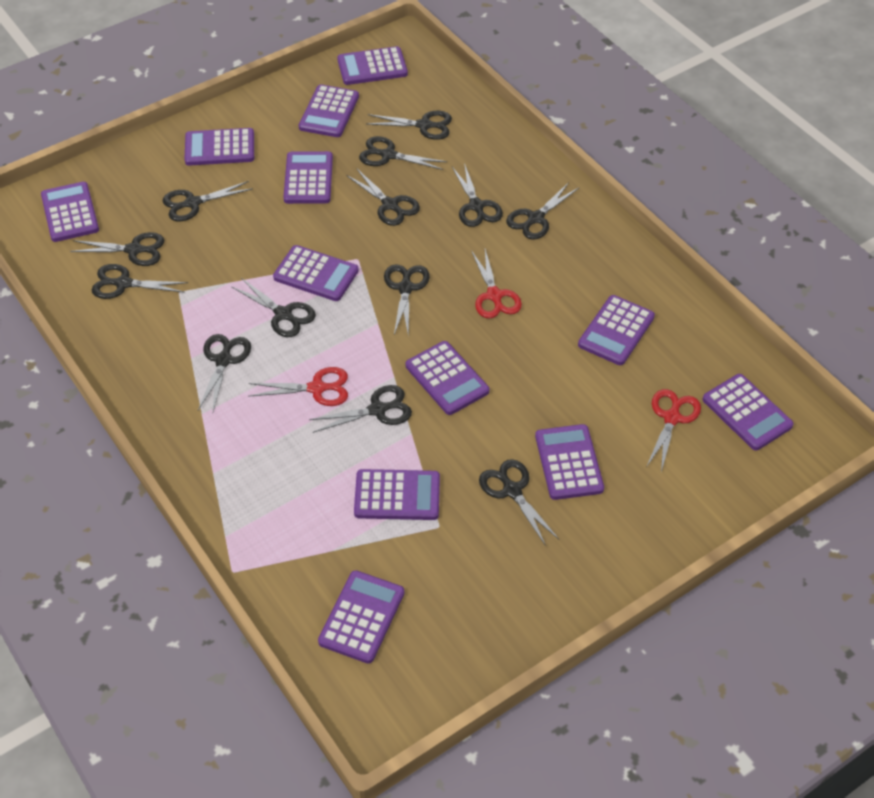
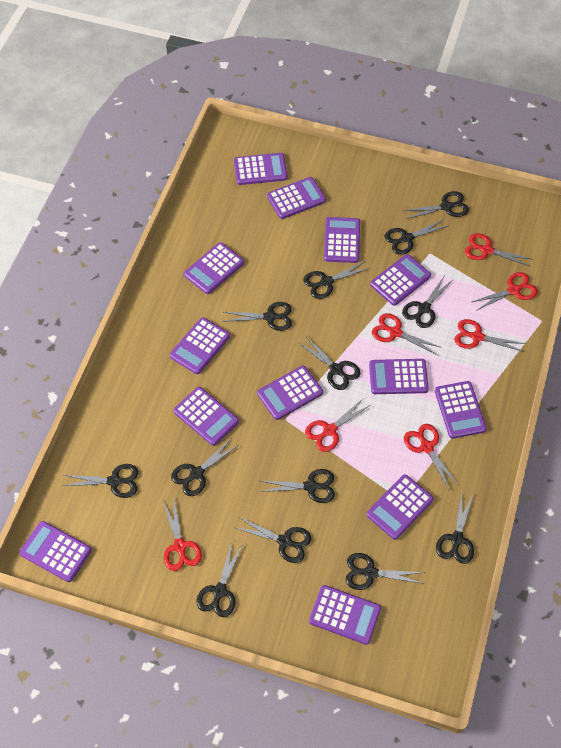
purple calculator: 12 -> 13
red scissors: 3 -> 7

